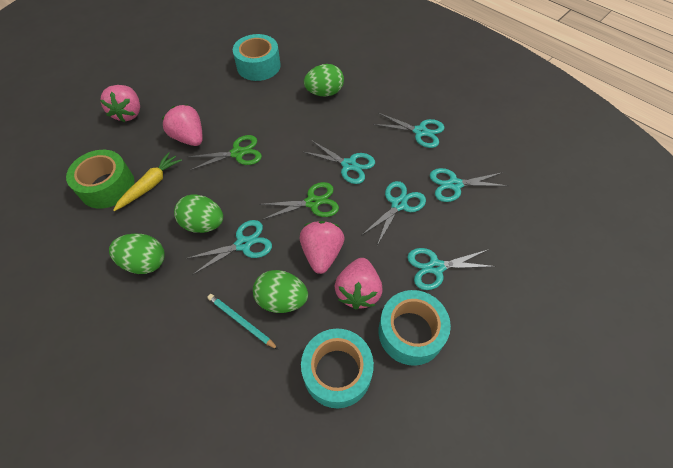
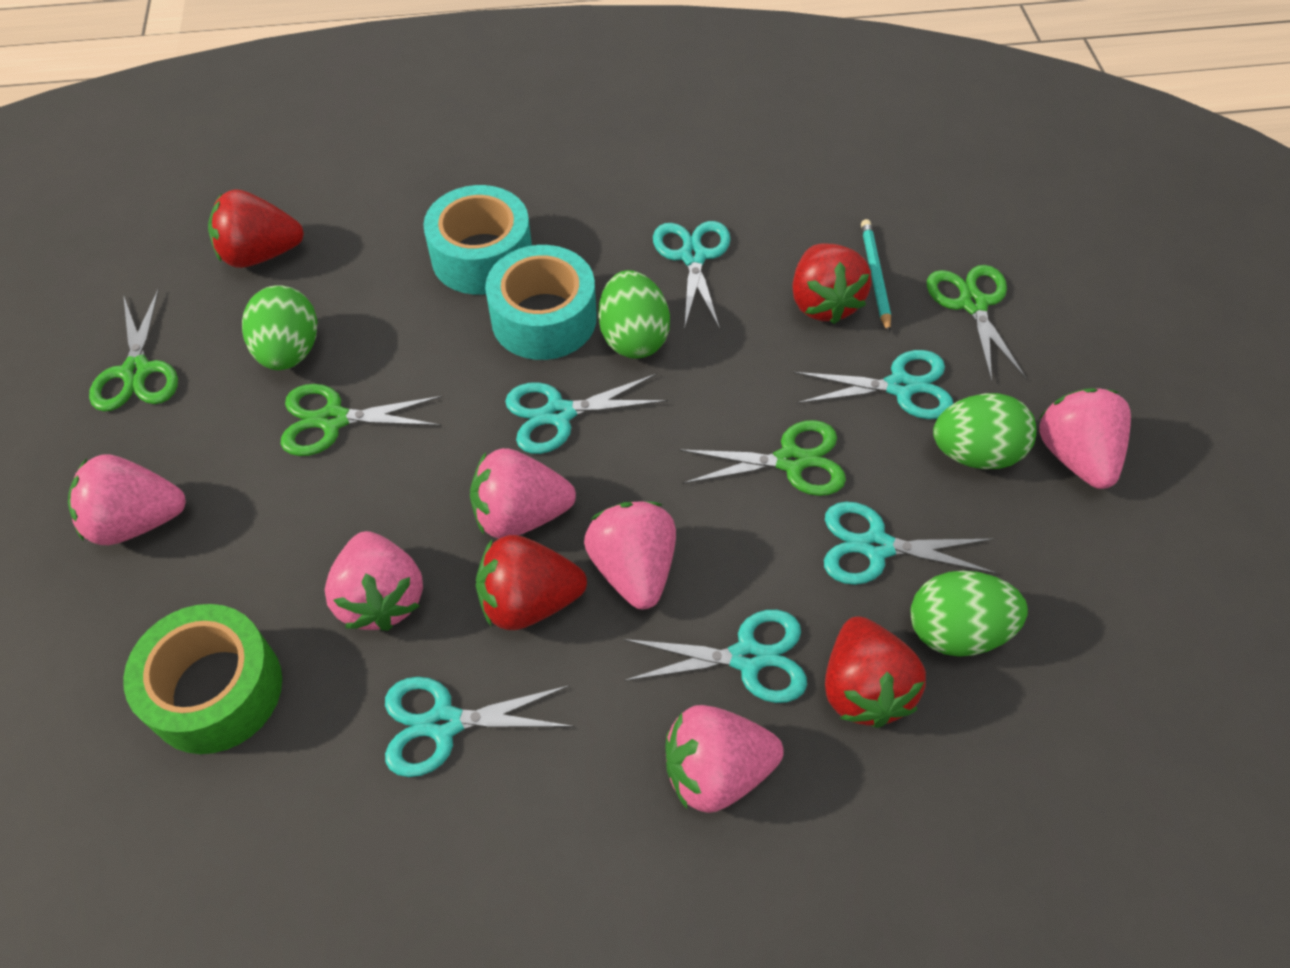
green scissors: 2 -> 4
pink strawberry: 4 -> 6
red strawberry: 0 -> 4
turquoise tape: 3 -> 2
yellow carrot: 1 -> 0

